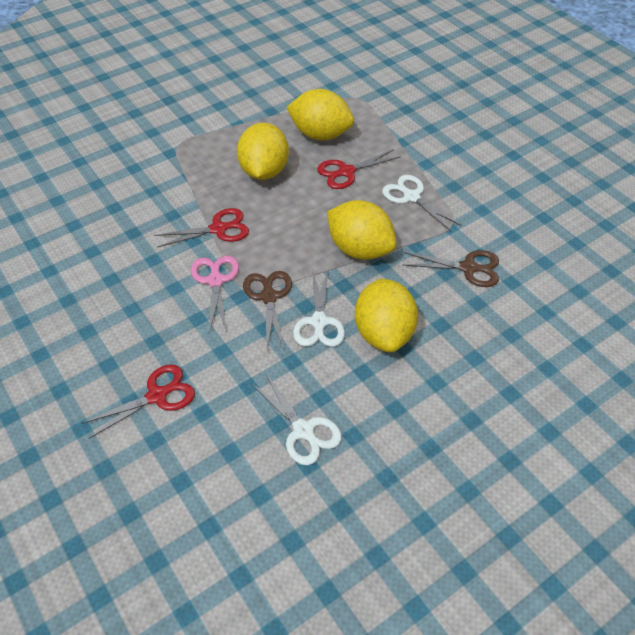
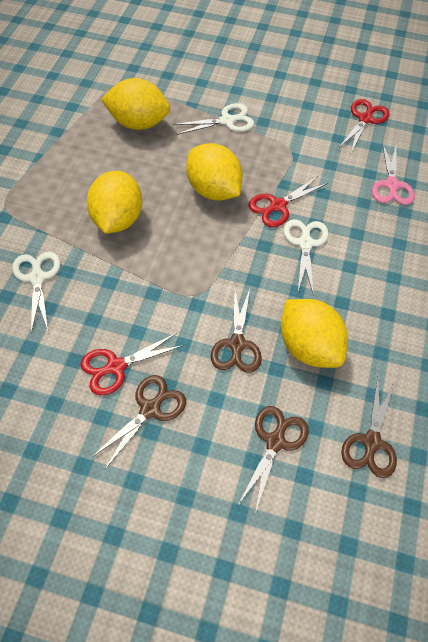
brown scissors: 2 -> 4

